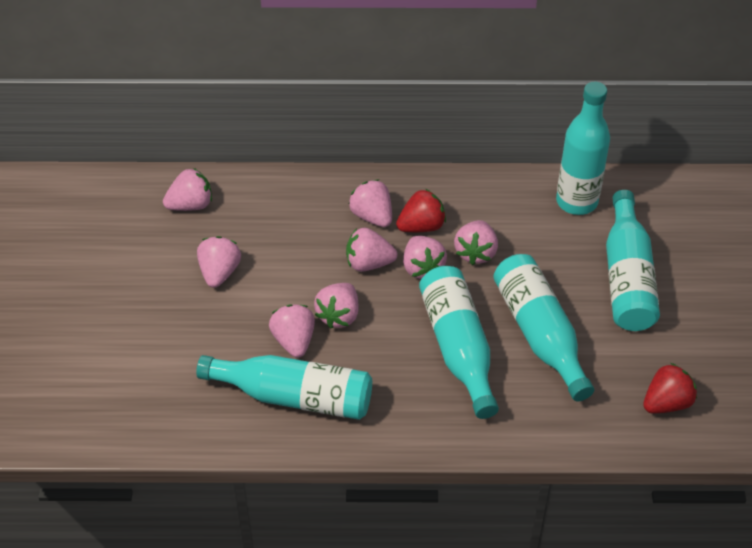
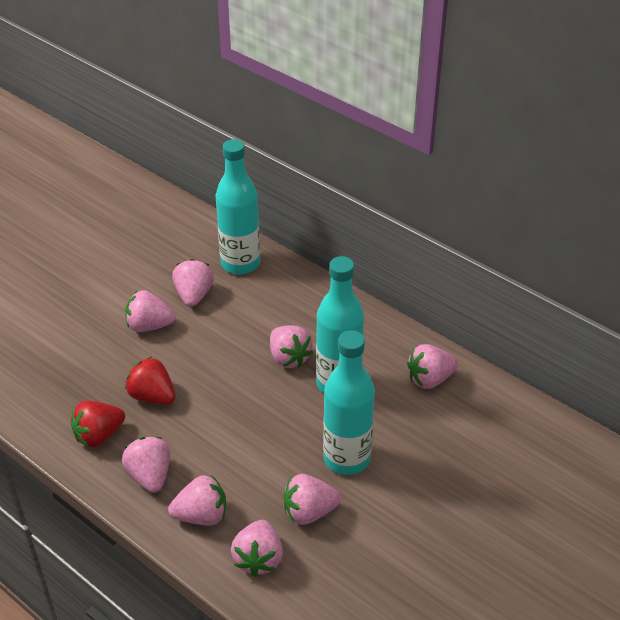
turquoise bottle: 5 -> 3

